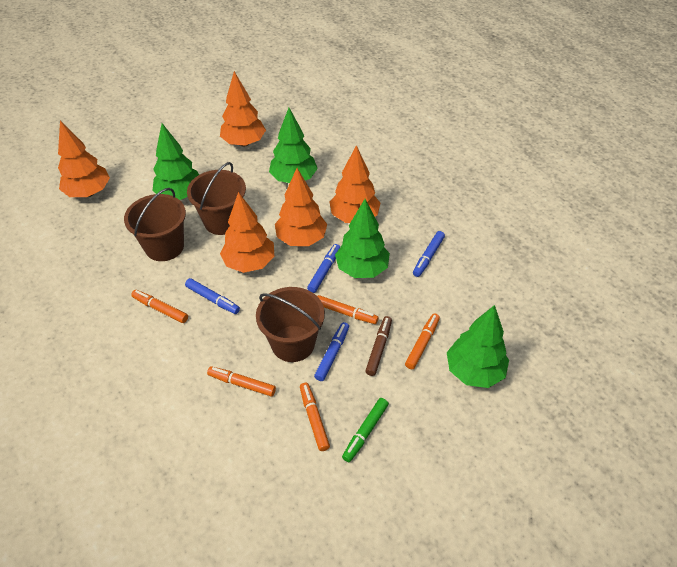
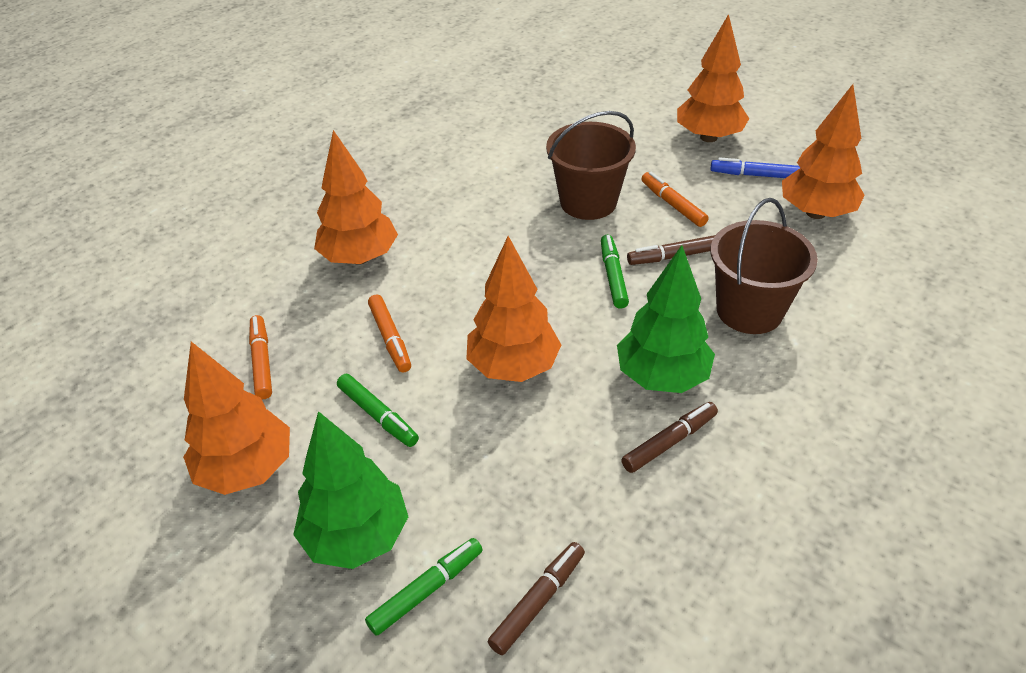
blue marker: 4 -> 1
brown bucket: 3 -> 2
brown marker: 1 -> 3
green marker: 1 -> 3
green tree: 4 -> 2
orange marker: 5 -> 3

